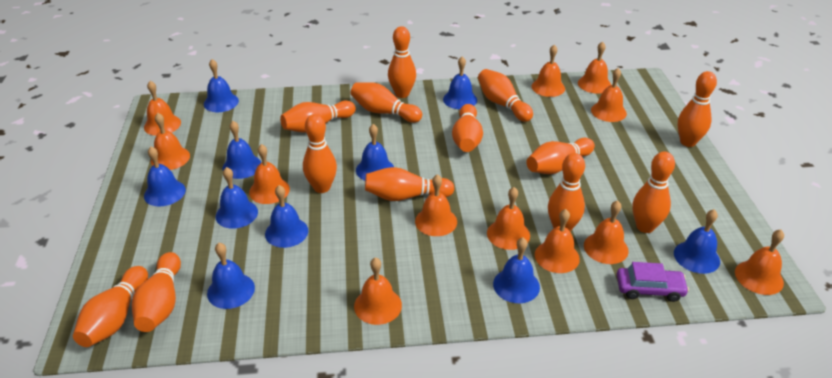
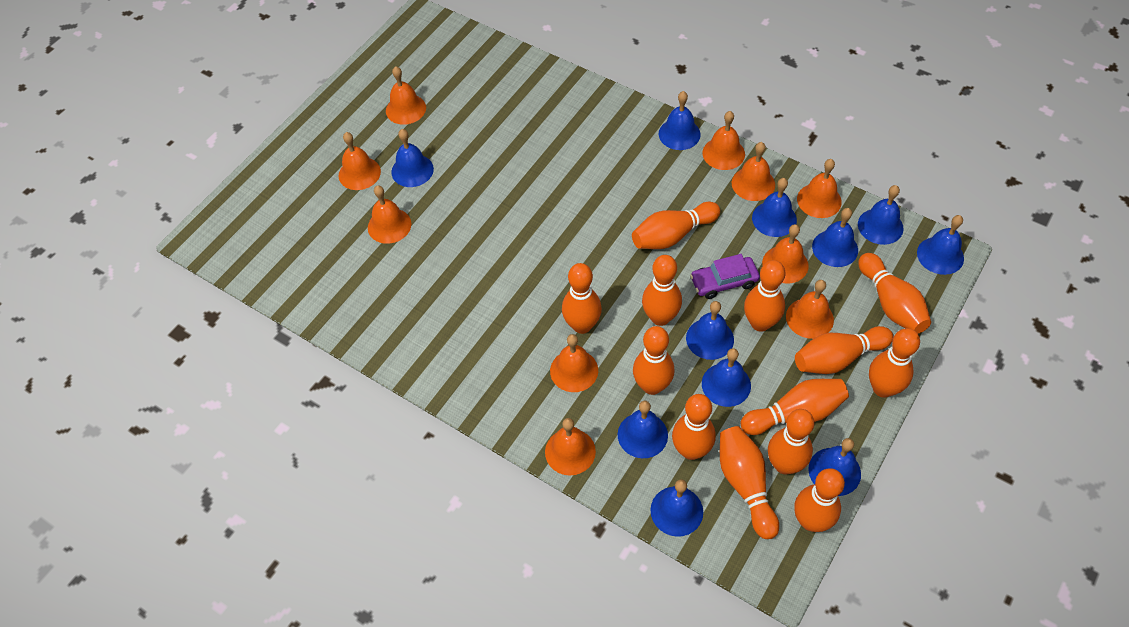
blue bell: 10 -> 11
orange bell: 12 -> 10

